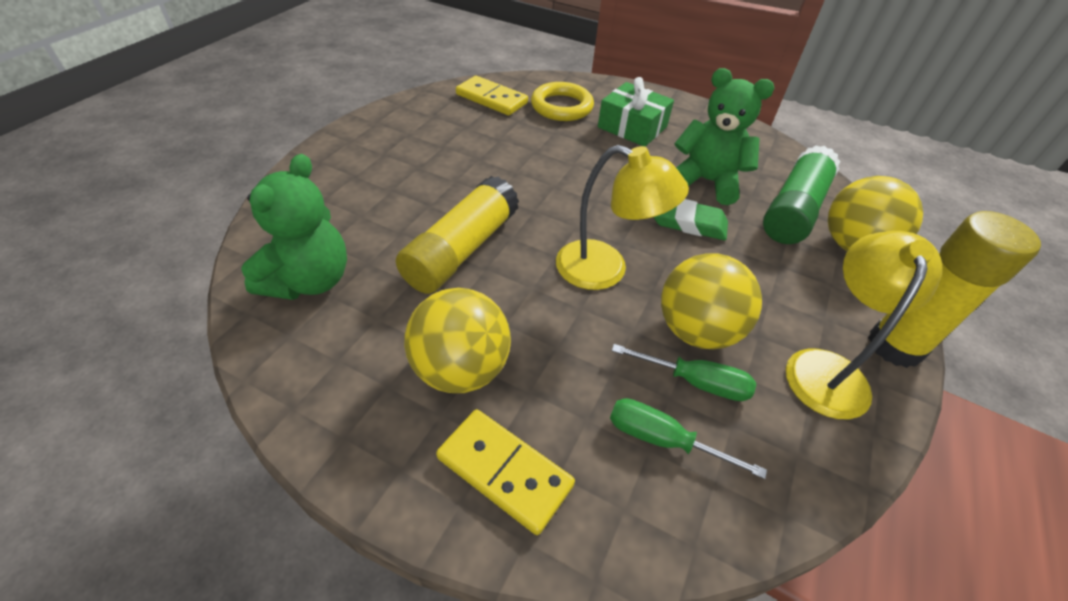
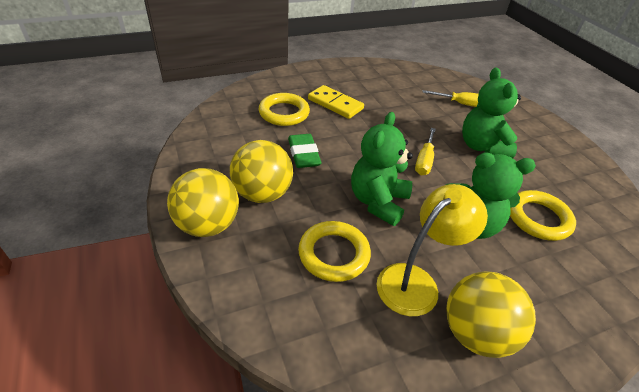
green gift: 1 -> 0
green glue stick: 1 -> 0
green screwdriver: 2 -> 0
green teddy bear: 2 -> 3
yellow domino: 2 -> 1
yellow glue stick: 2 -> 0
yellow lamp: 2 -> 1
yellow ring: 1 -> 3
yellow screwdriver: 0 -> 2

